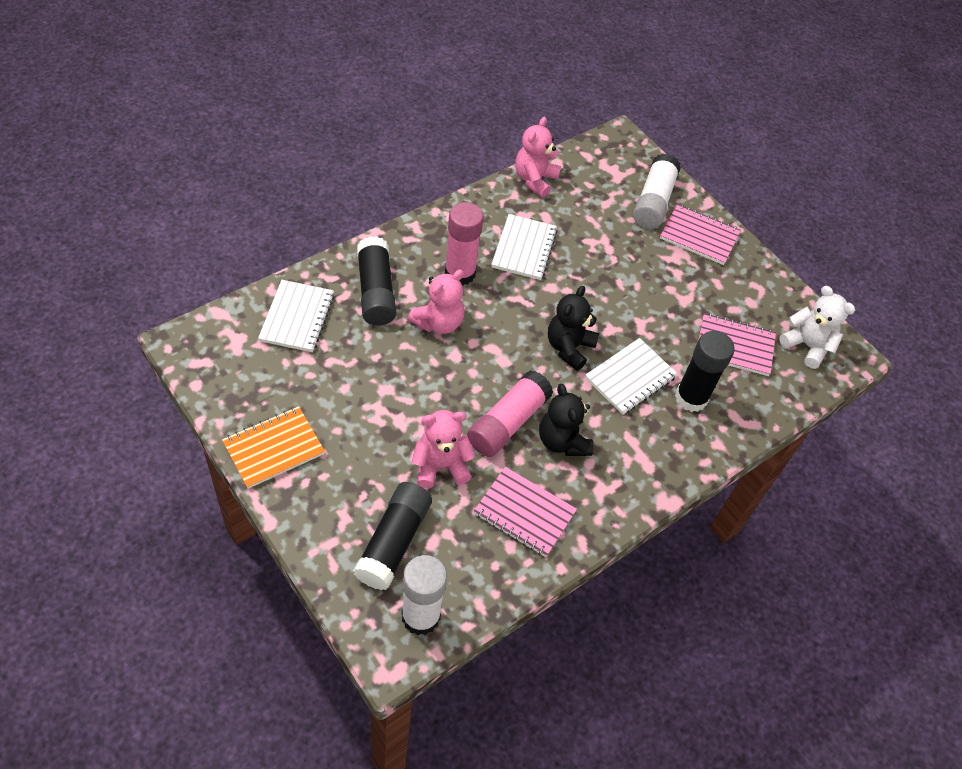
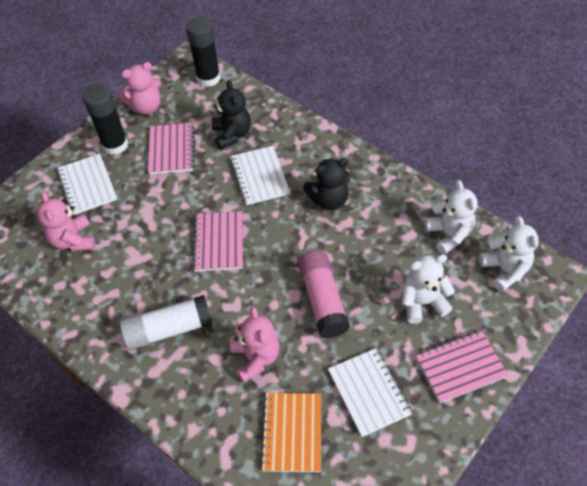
black glue stick: 3 -> 2
pink glue stick: 2 -> 1
white glue stick: 2 -> 1
white teddy bear: 1 -> 3

